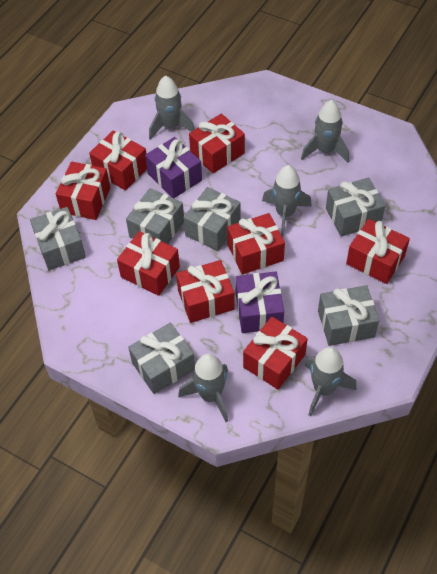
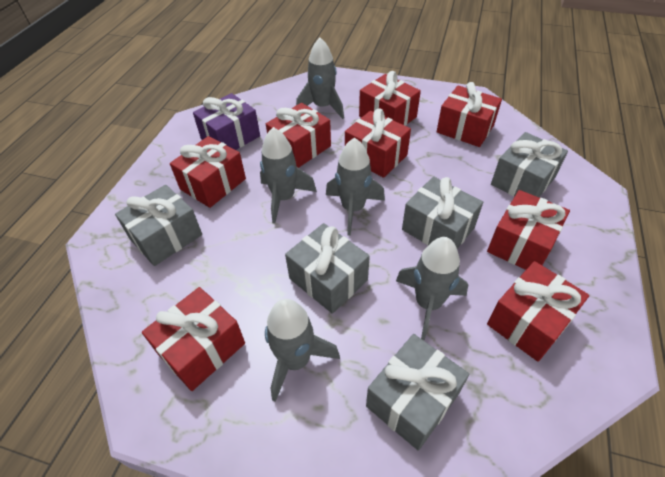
grey gift: 6 -> 5
purple gift: 2 -> 1

